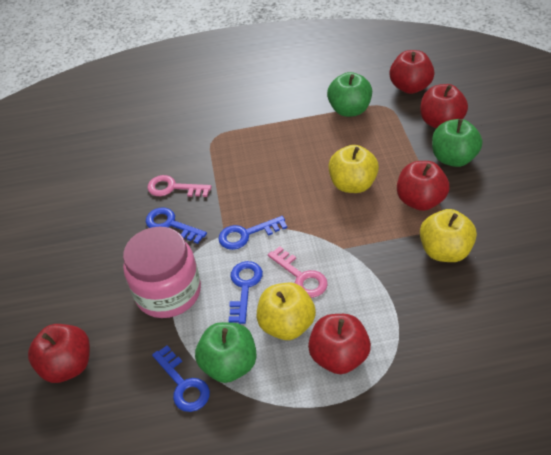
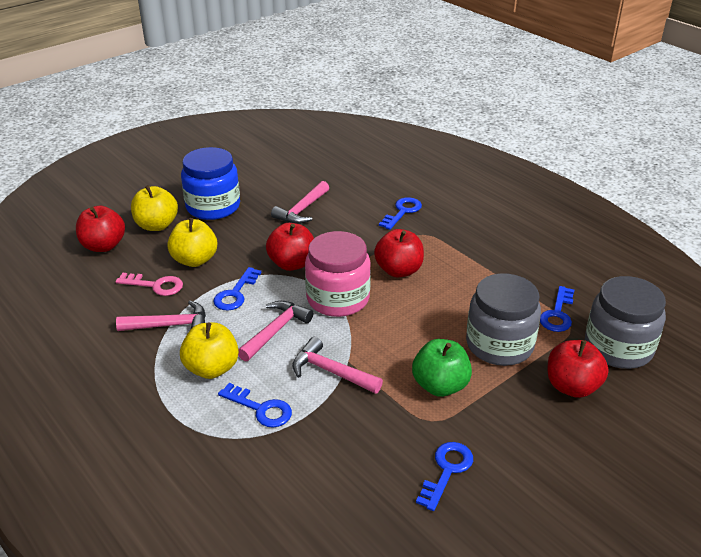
blue jar: 0 -> 1
blue key: 4 -> 5
green apple: 3 -> 1
grey jar: 0 -> 2
pink hammer: 0 -> 4
pink key: 2 -> 1
red apple: 5 -> 4

